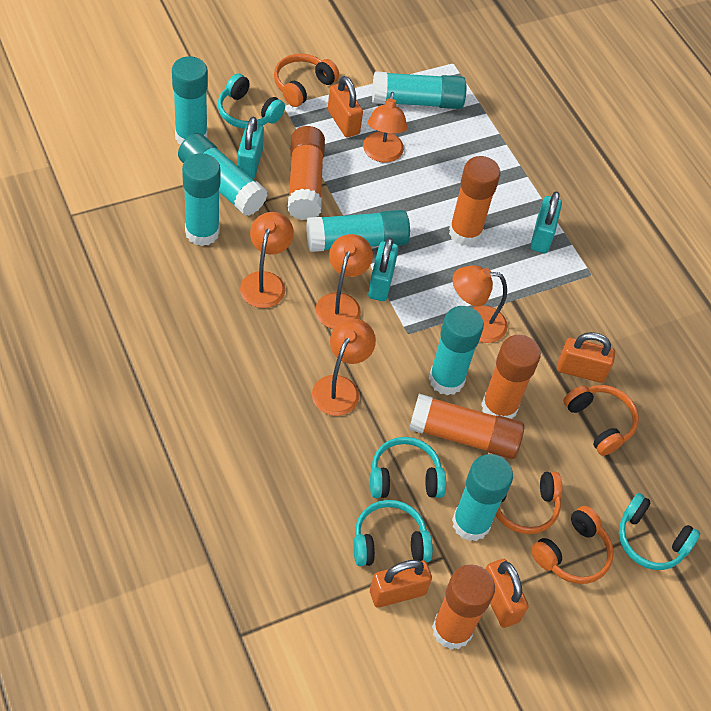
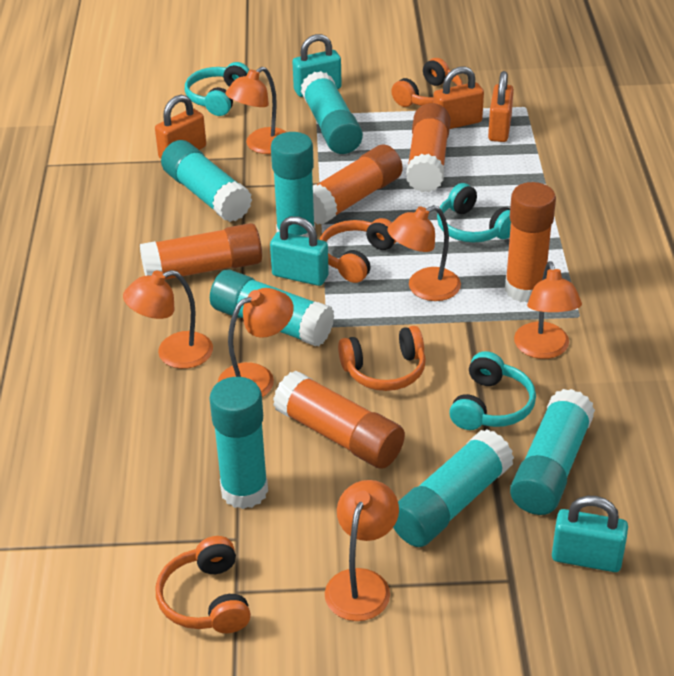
orange lamp: 5 -> 6
orange padlock: 4 -> 3
turquoise headphones: 4 -> 3

